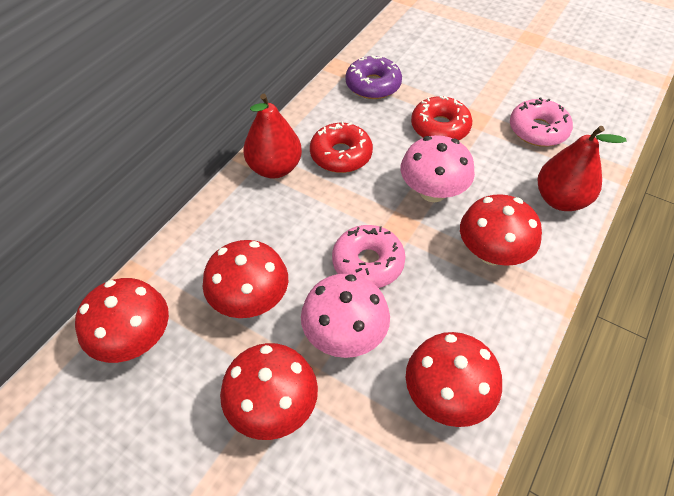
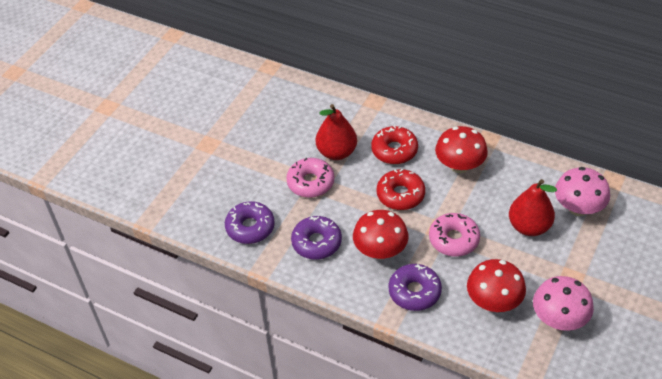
purple donut: 1 -> 3
red mushroom: 5 -> 3

